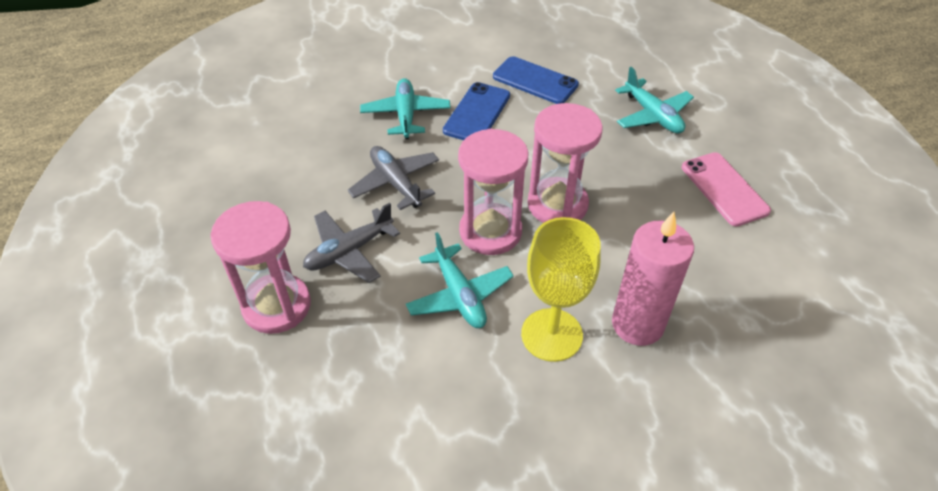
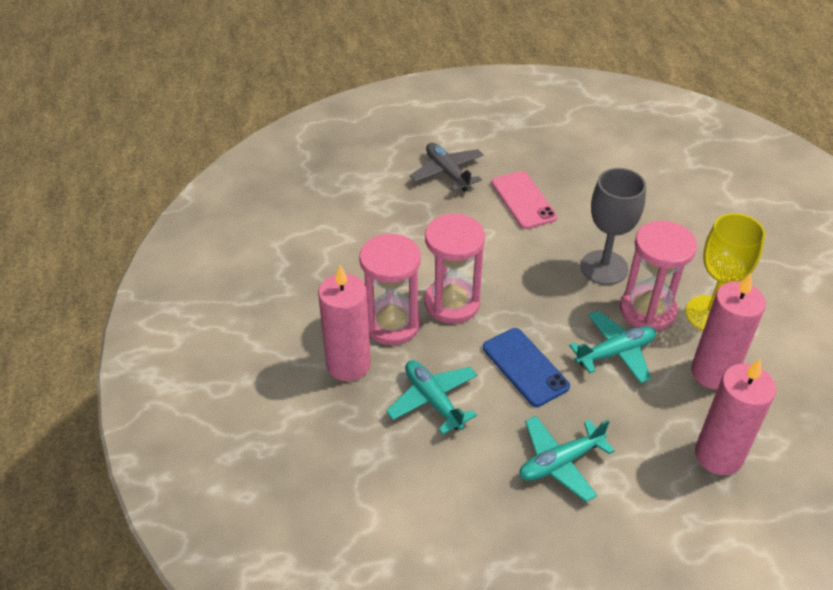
blue phone: 2 -> 1
grey goblet: 0 -> 1
grey plane: 2 -> 1
pink candle: 1 -> 3

